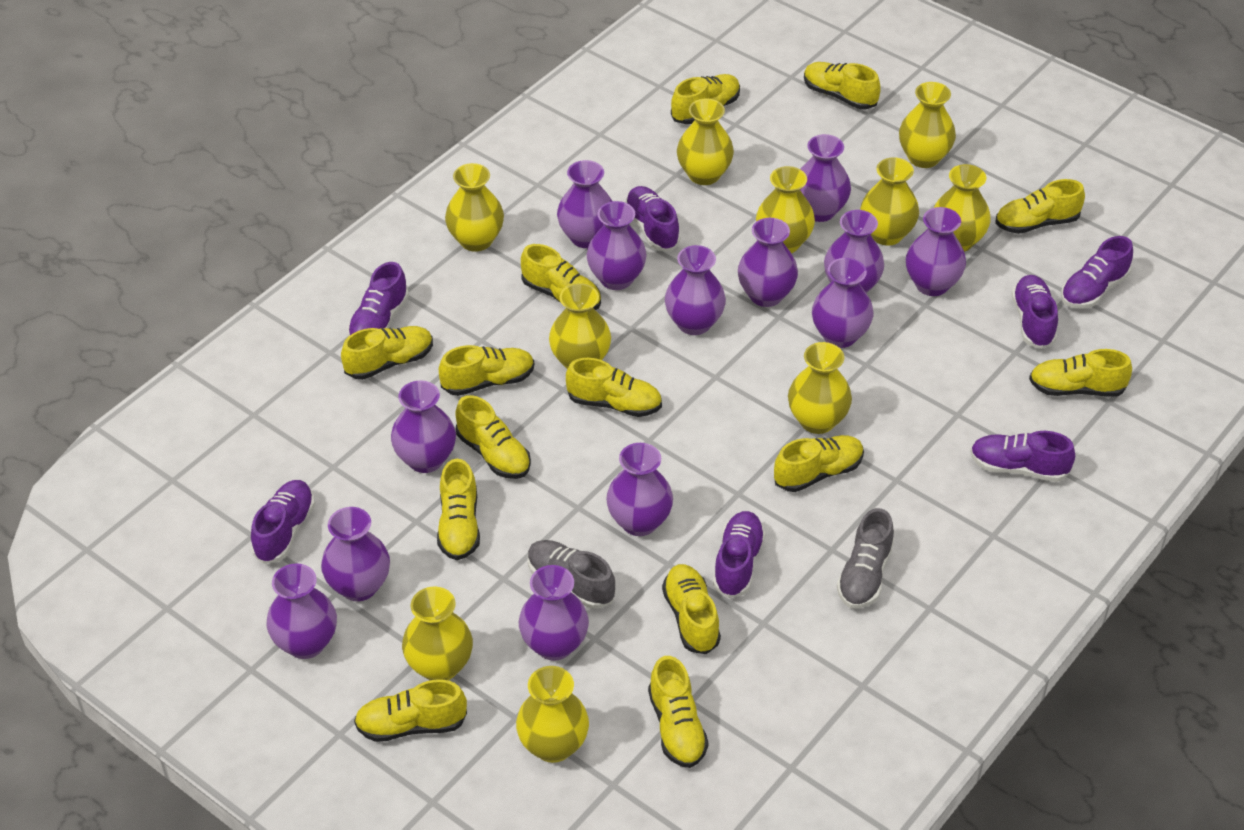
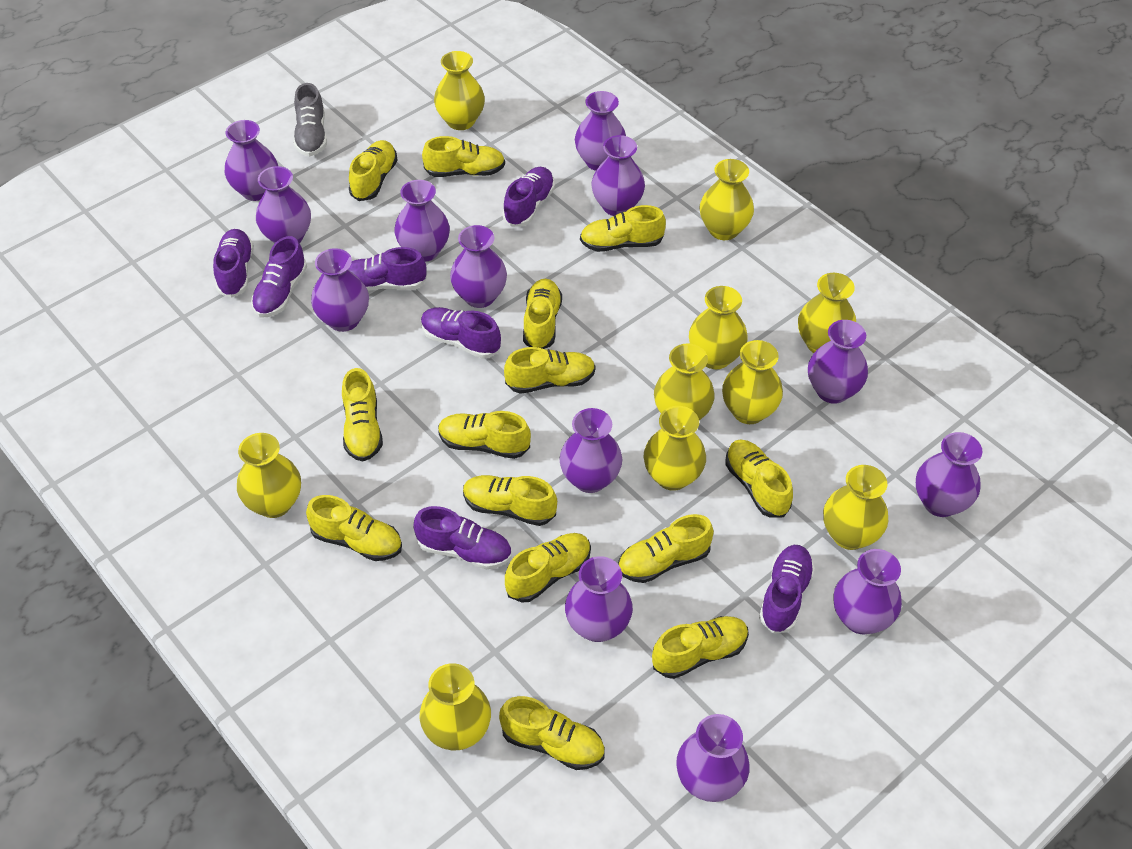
grey shoe: 2 -> 1

